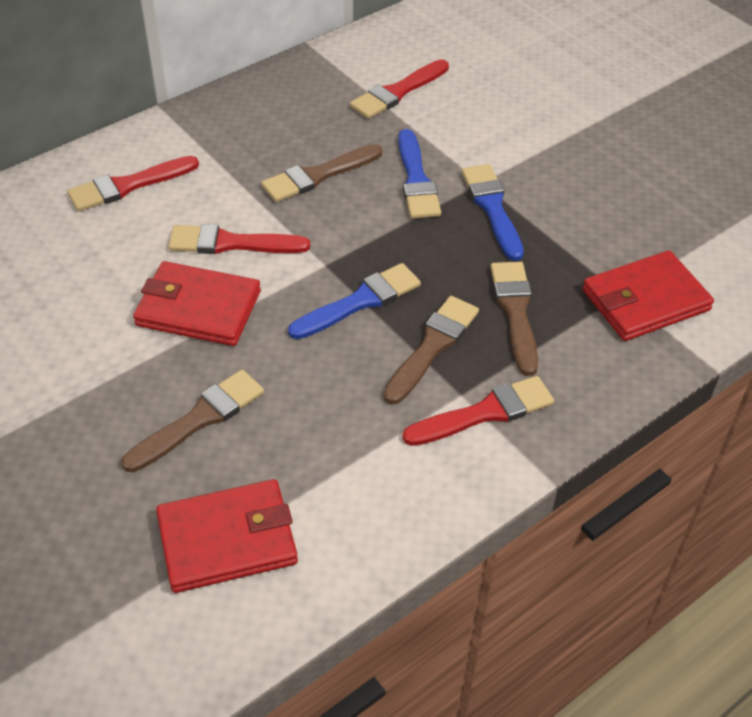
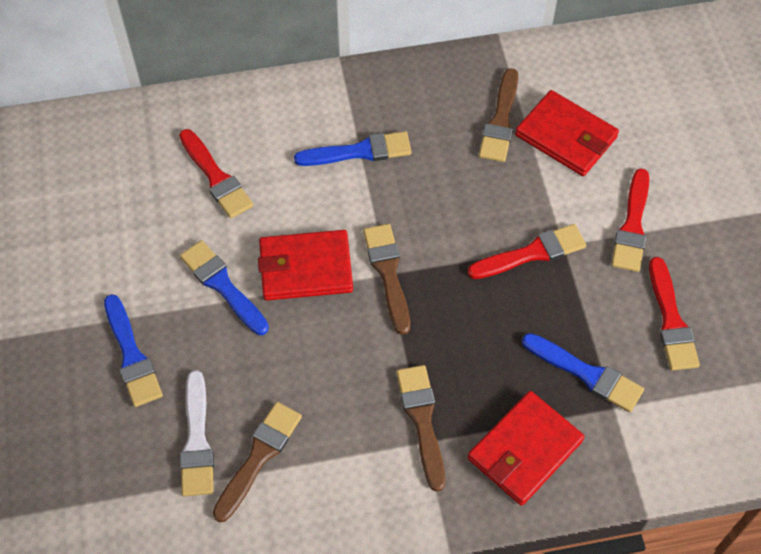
blue brush: 3 -> 4
white brush: 0 -> 1

